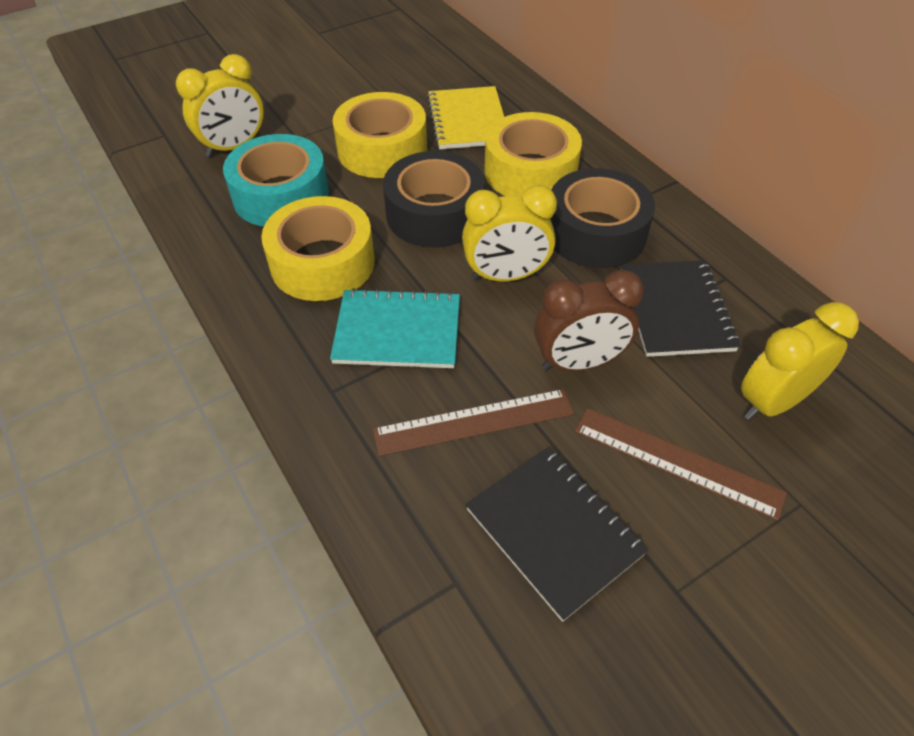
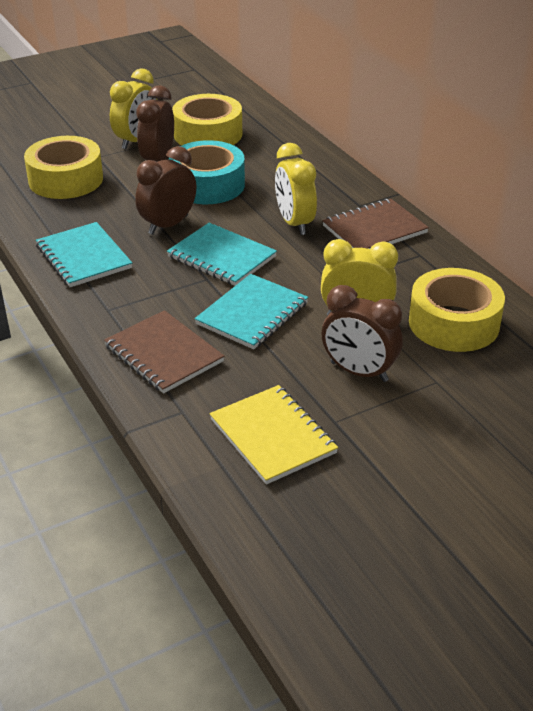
black notebook: 2 -> 0
black tape: 2 -> 0
brown clock: 1 -> 3
brown notebook: 0 -> 2
brown ruler: 2 -> 0
turquoise notebook: 1 -> 3

